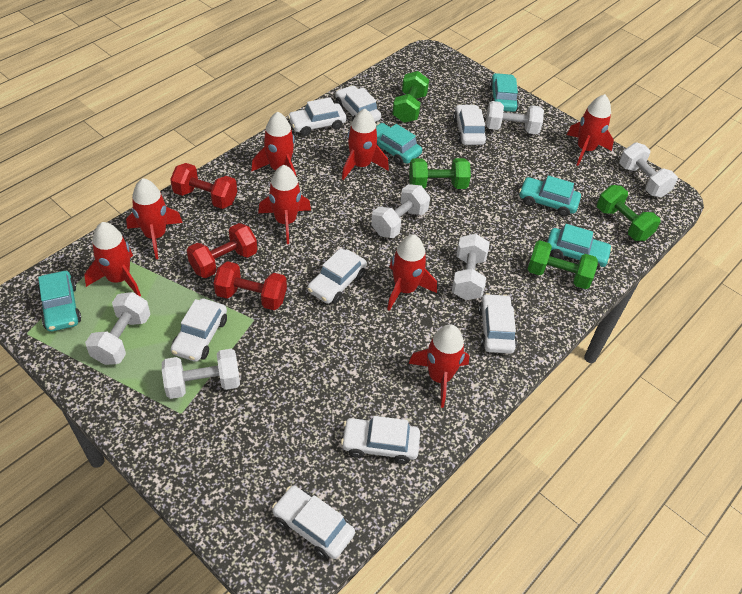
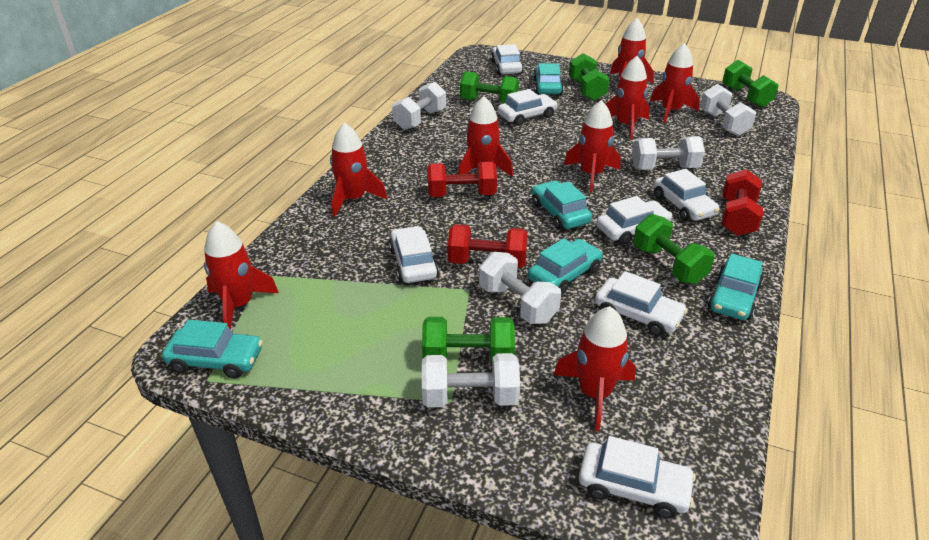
green dumbbell: 4 -> 5
white car: 8 -> 7
white dumbbell: 6 -> 5

